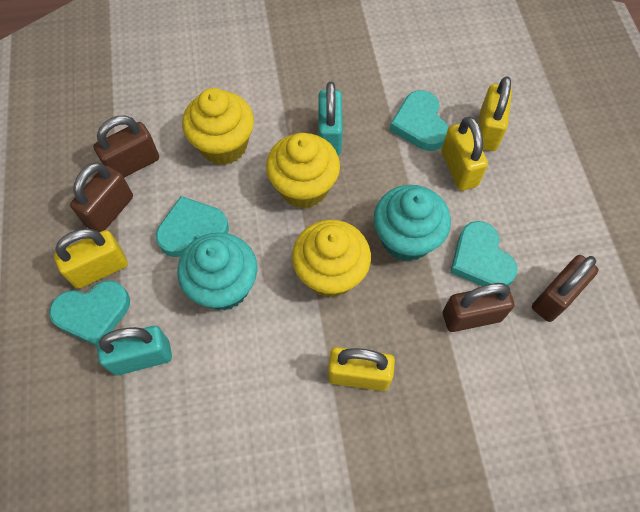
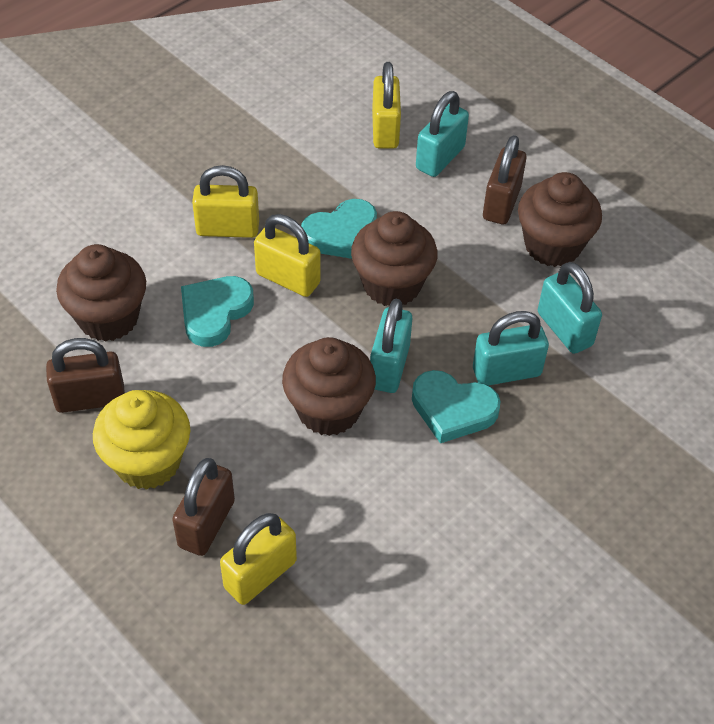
brown cupcake: 0 -> 4
brown padlock: 4 -> 3
turquoise cupcake: 2 -> 0
turquoise heart: 4 -> 3
turquoise padlock: 2 -> 4
yellow cupcake: 3 -> 1

